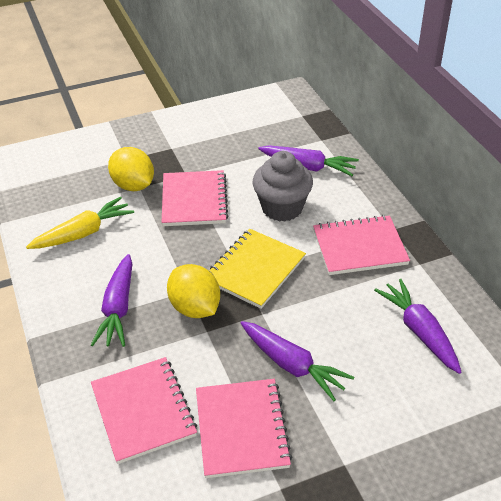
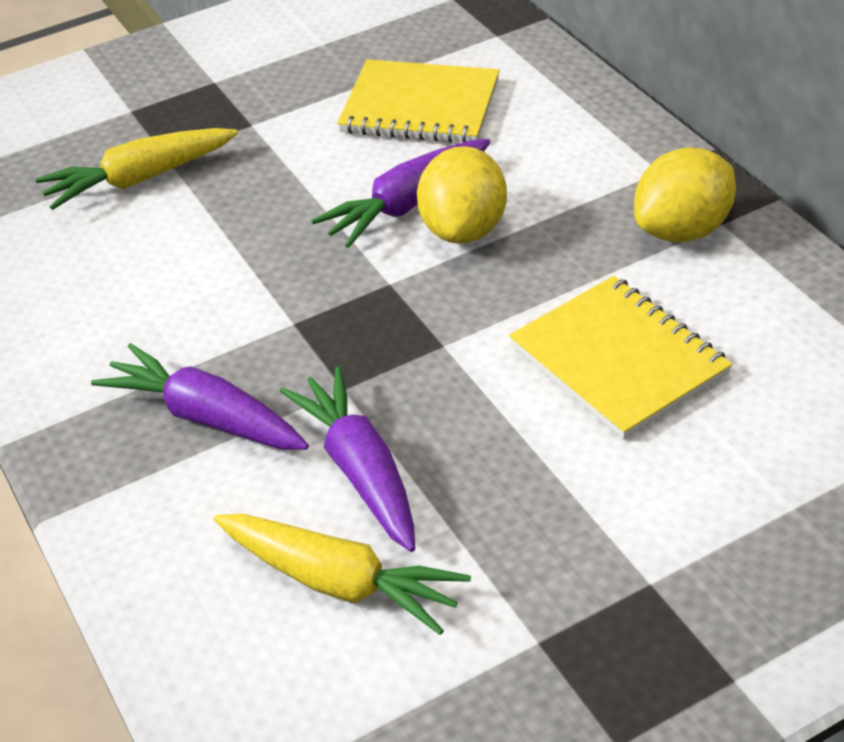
grey cupcake: 1 -> 0
pink notebook: 4 -> 0
purple carrot: 4 -> 3
yellow carrot: 1 -> 2
yellow notebook: 1 -> 2

